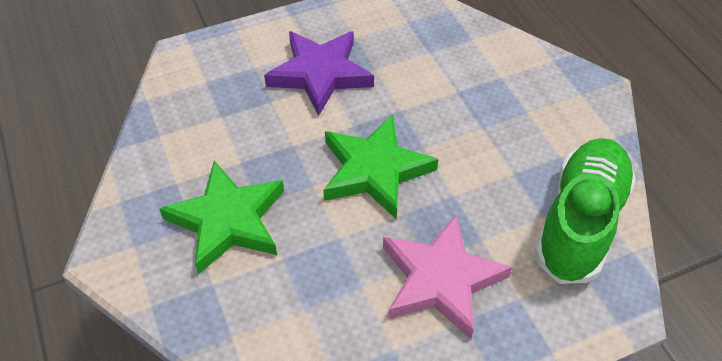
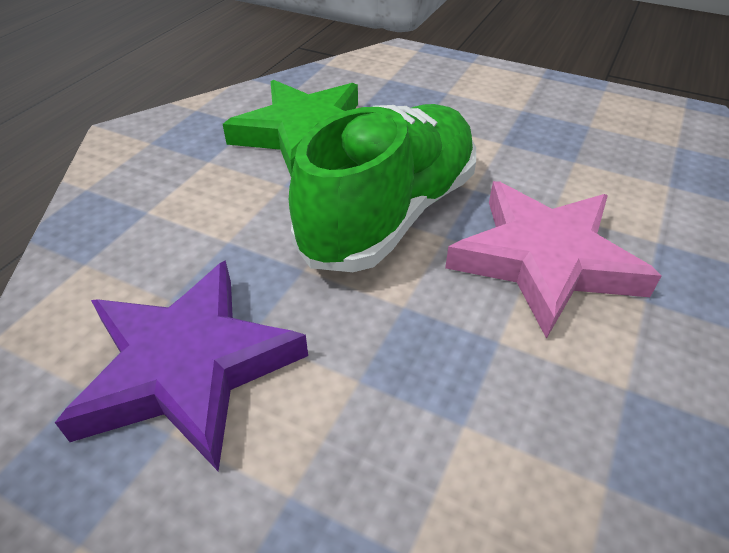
green star: 2 -> 1

